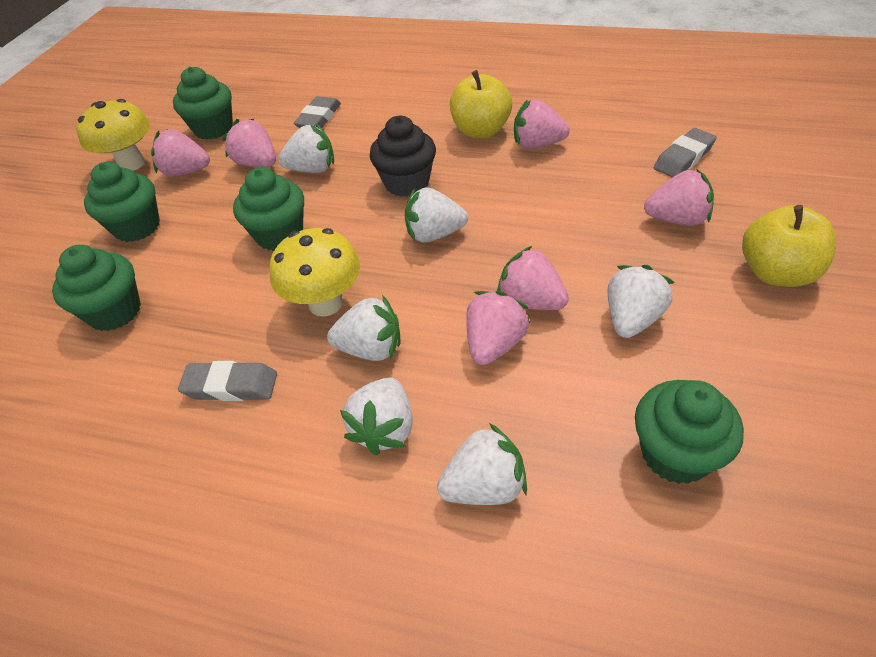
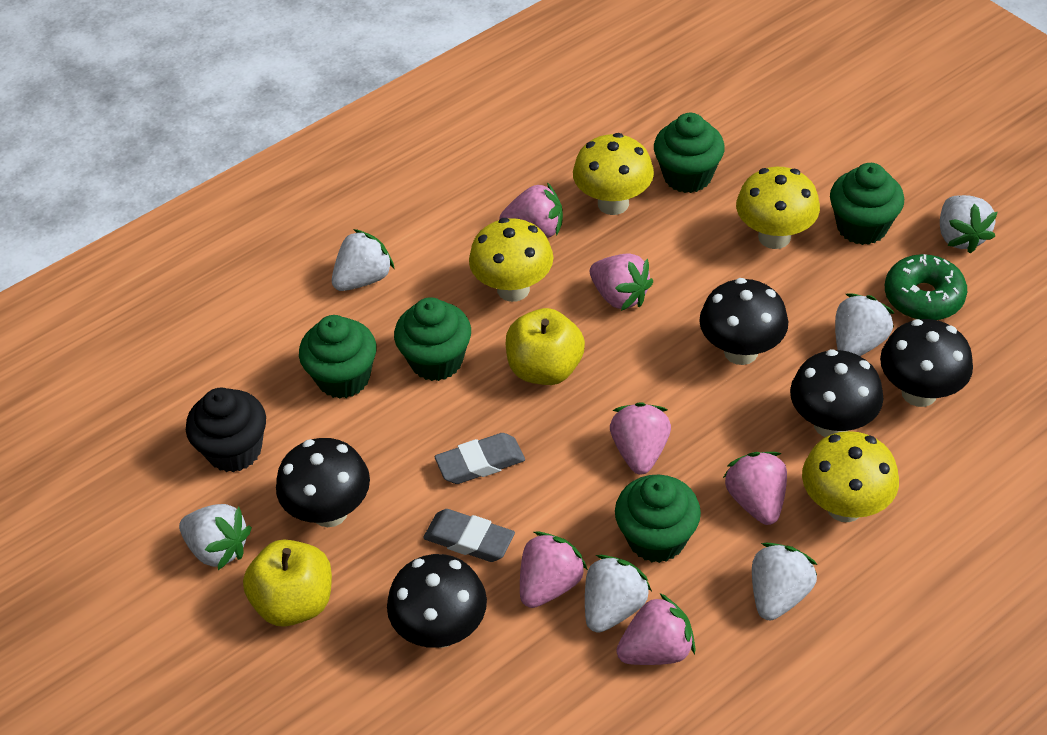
black mushroom: 0 -> 5
green donut: 0 -> 1
grey eraser: 3 -> 2
yellow mushroom: 2 -> 4

